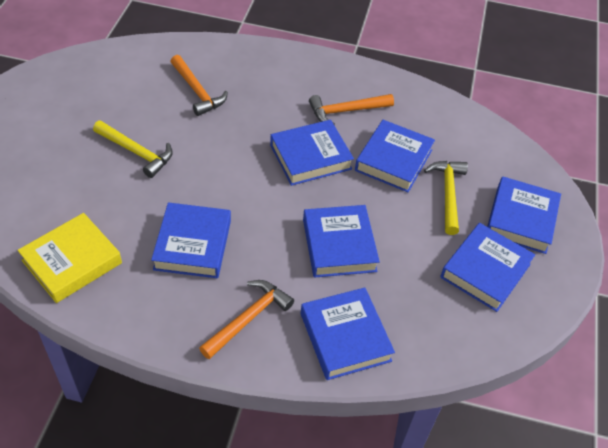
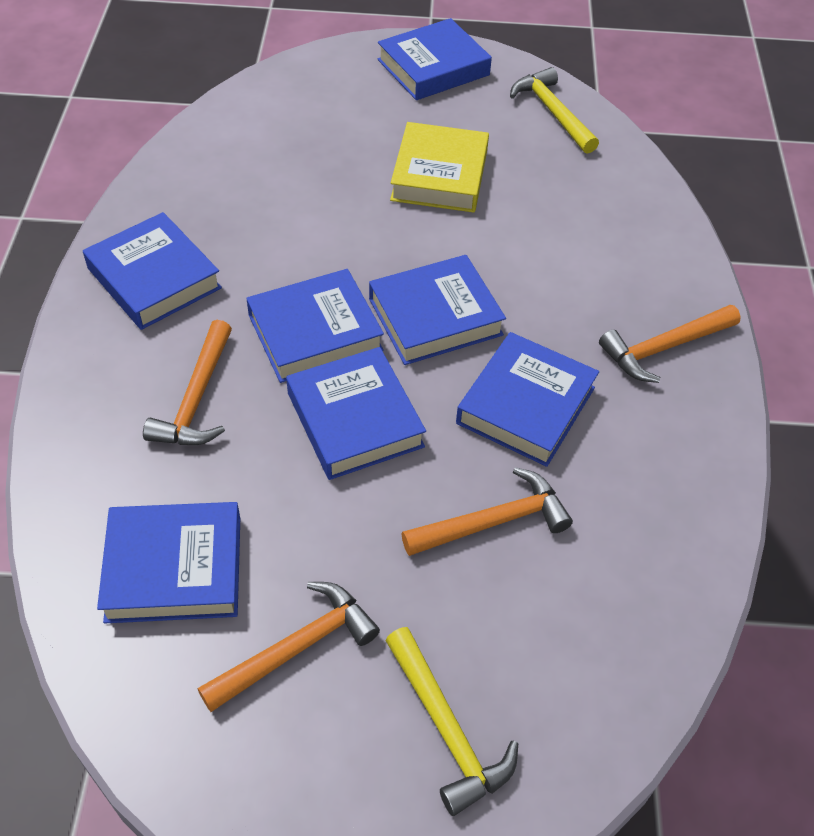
orange hammer: 3 -> 4

